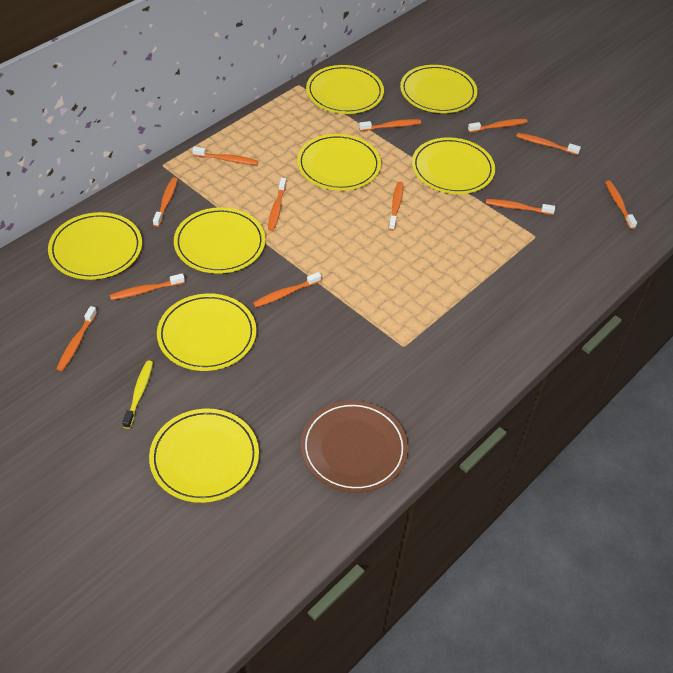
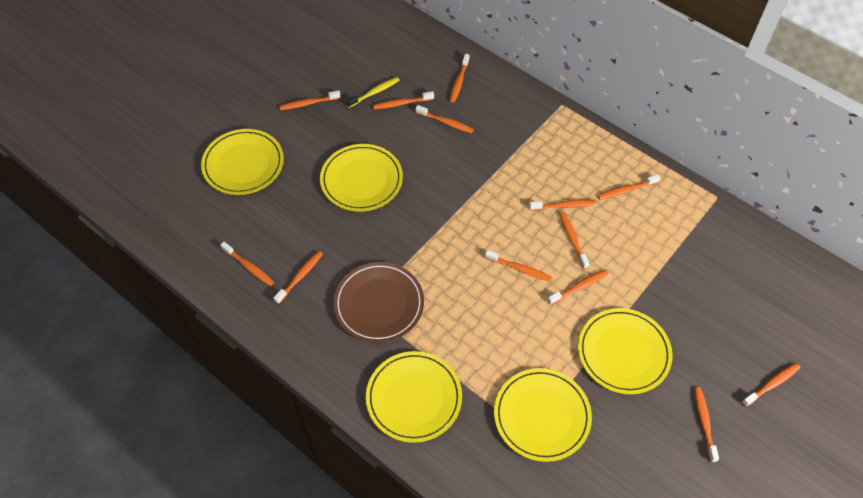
orange toothbrush: 12 -> 13
yellow plate: 8 -> 5

